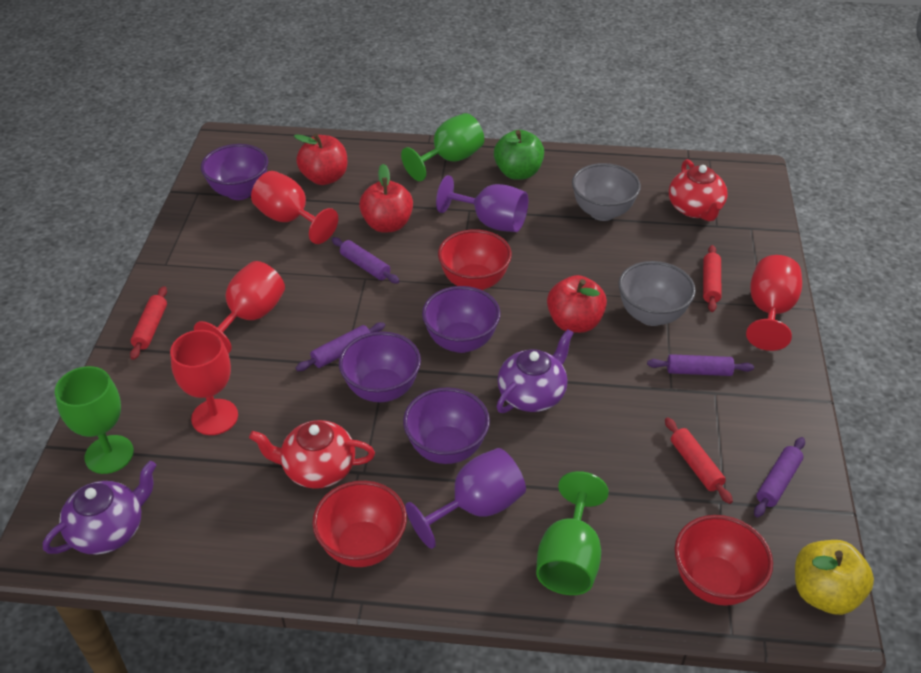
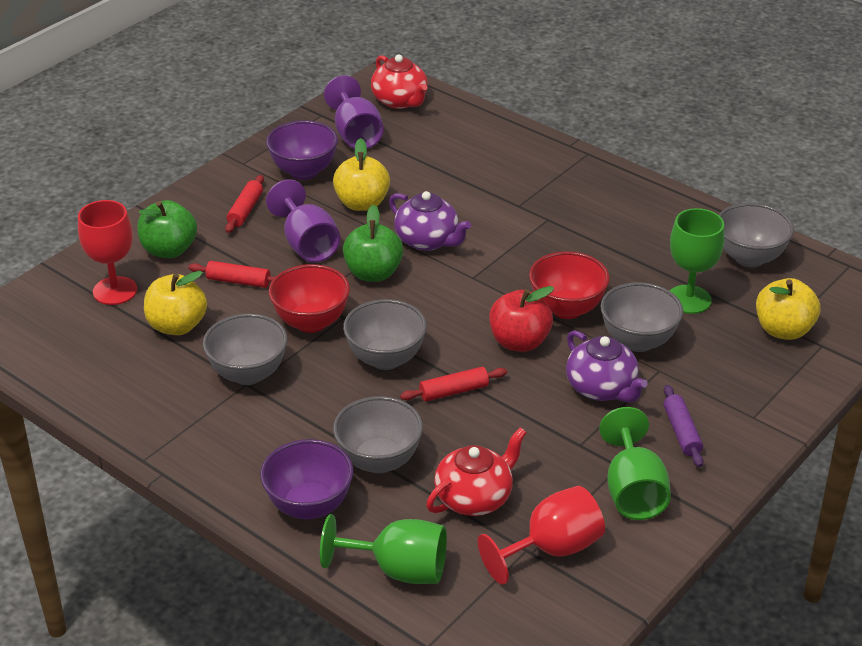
green apple: 1 -> 2
grey bowl: 2 -> 5
purple bowl: 4 -> 2
purple rolling pin: 4 -> 1
red apple: 3 -> 1
red bowl: 3 -> 2
red goblet: 4 -> 2
yellow apple: 1 -> 3

